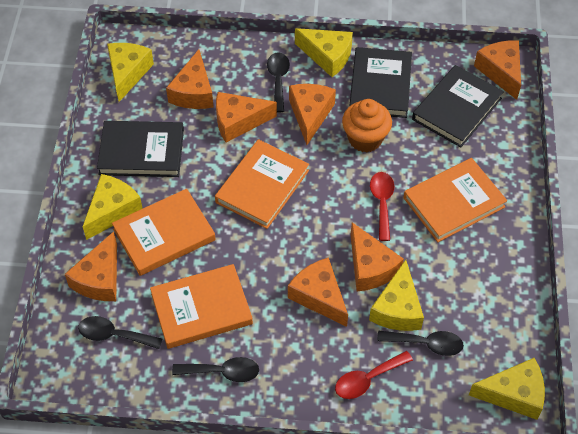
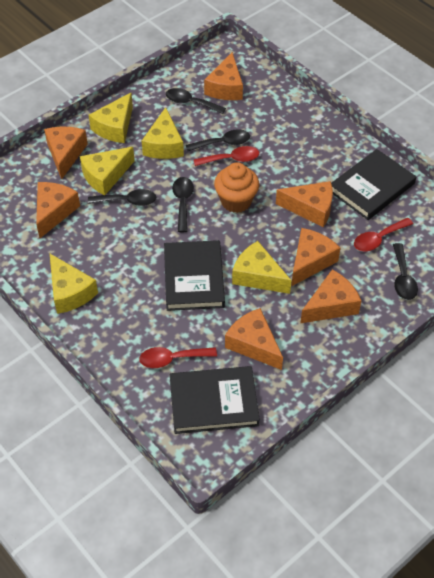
black spoon: 4 -> 5
orange book: 4 -> 0
red spoon: 2 -> 3

